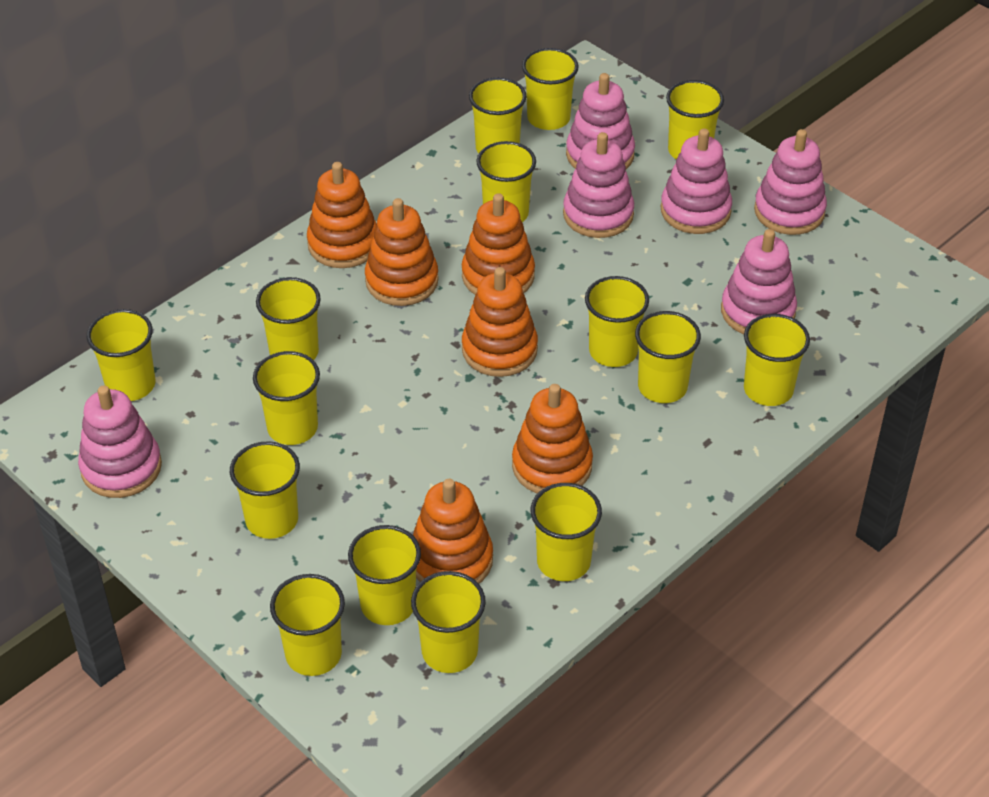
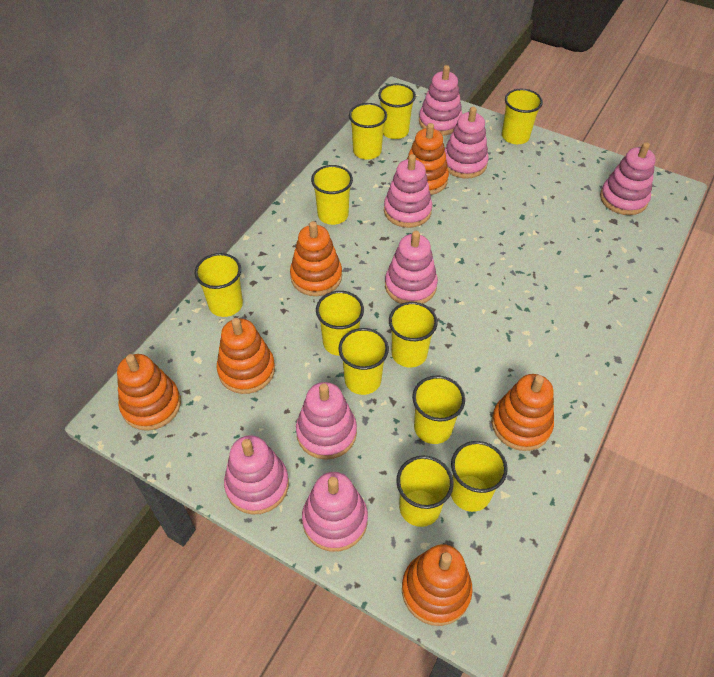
pink stacking toy: 6 -> 8
yellow cup: 15 -> 11

